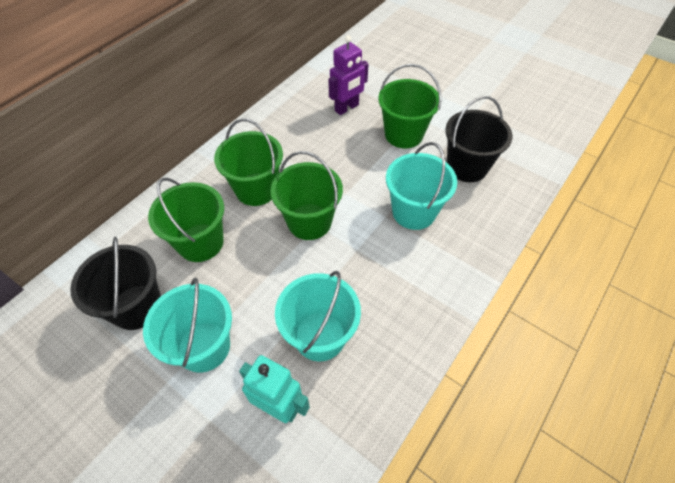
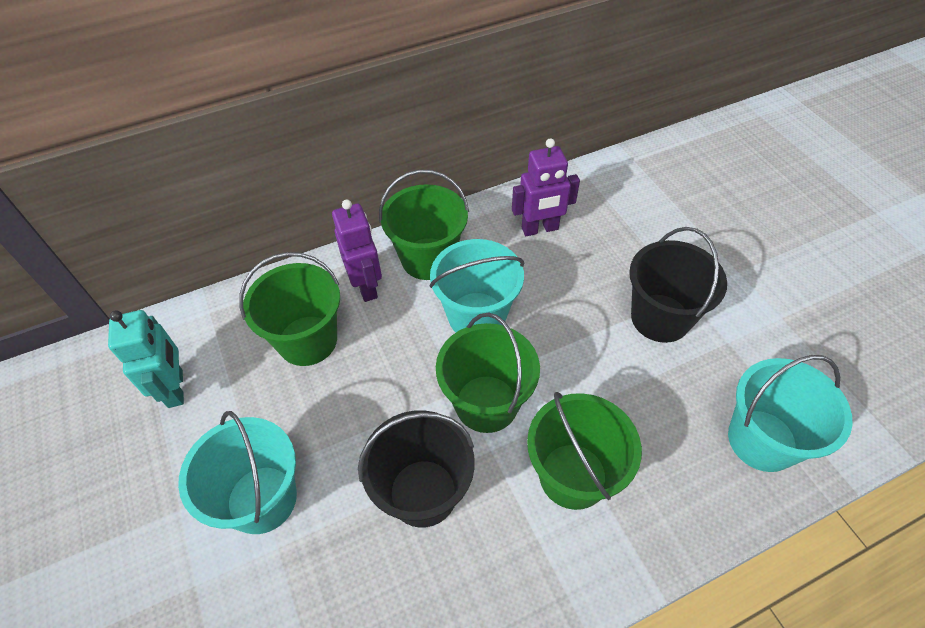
purple robot: 1 -> 2

